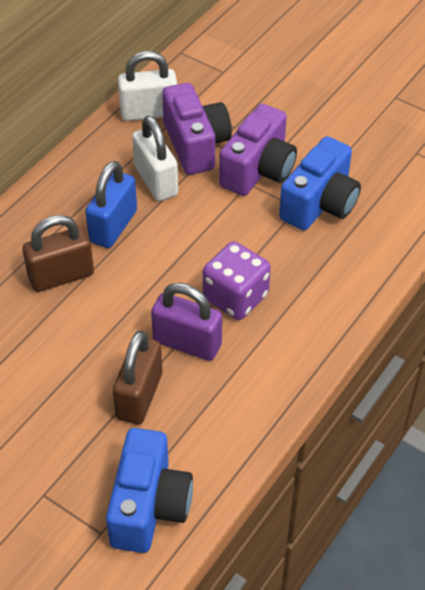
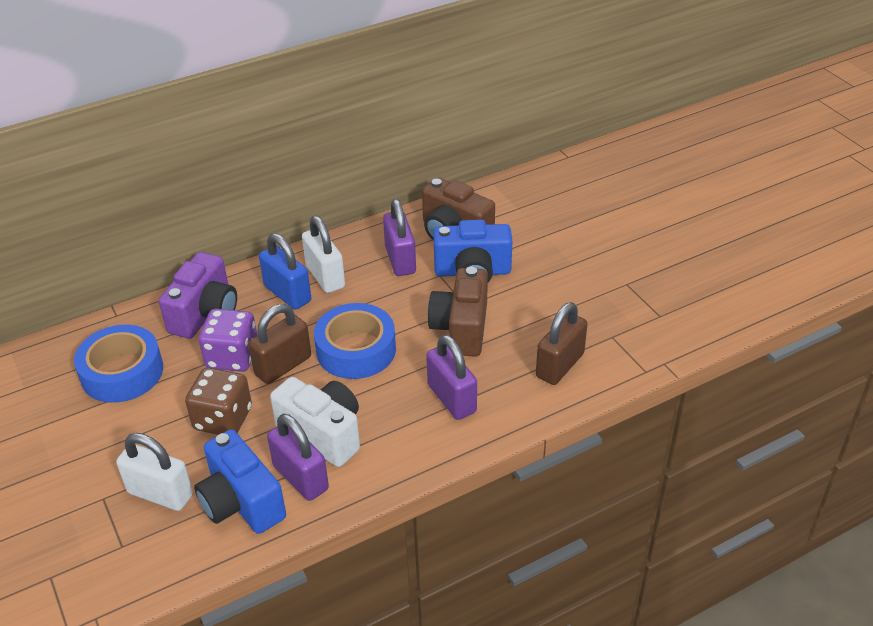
blue tape: 0 -> 2
brown camera: 0 -> 2
brown dice: 0 -> 1
purple camera: 2 -> 1
purple padlock: 1 -> 3
white camera: 0 -> 1

